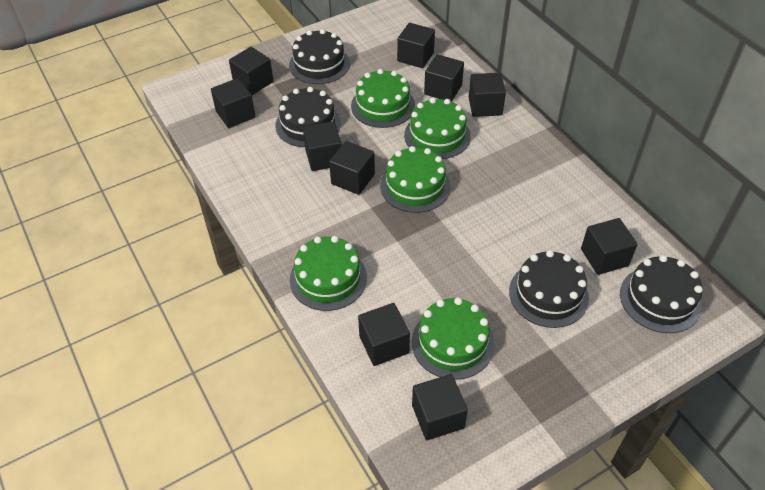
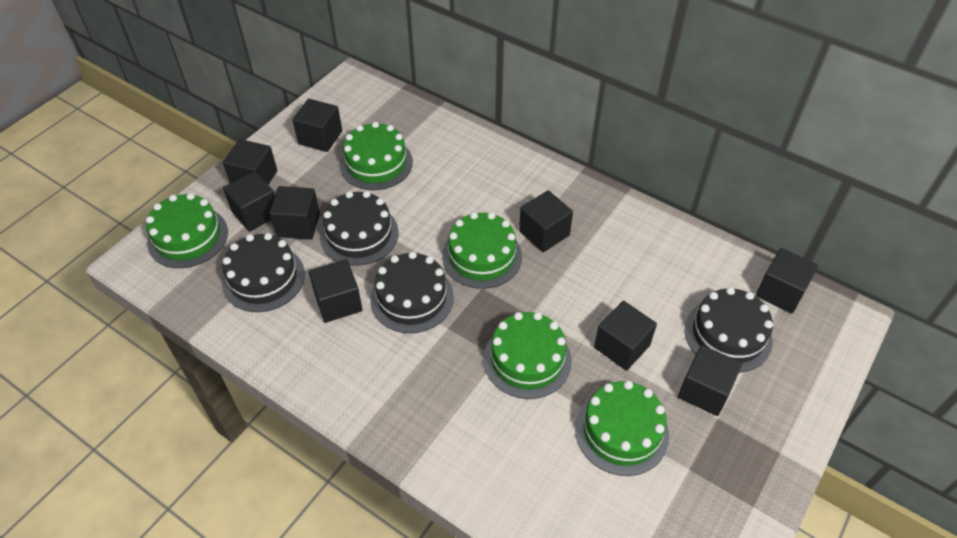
black cube: 10 -> 9

